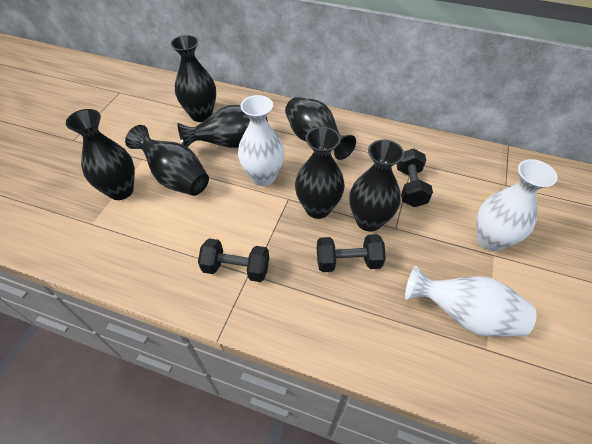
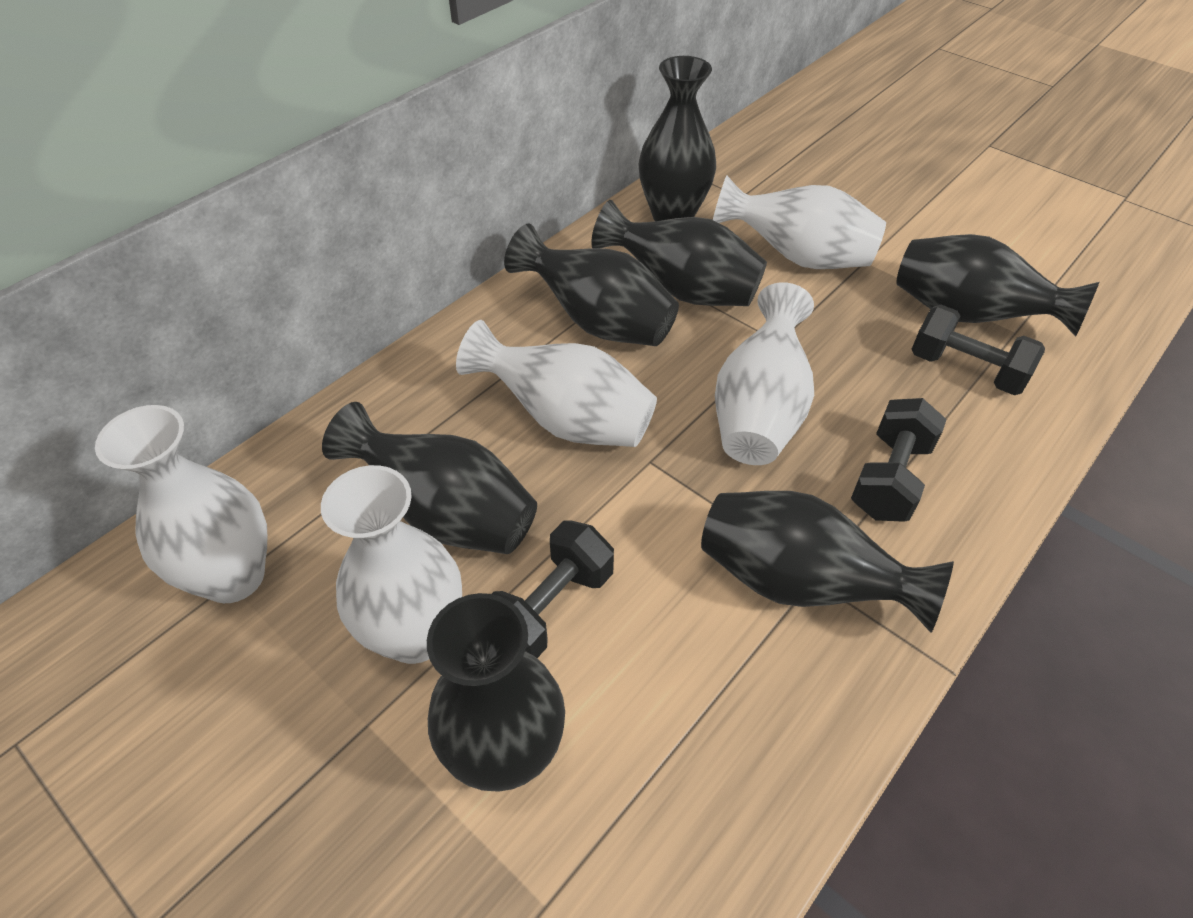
white vase: 3 -> 5

